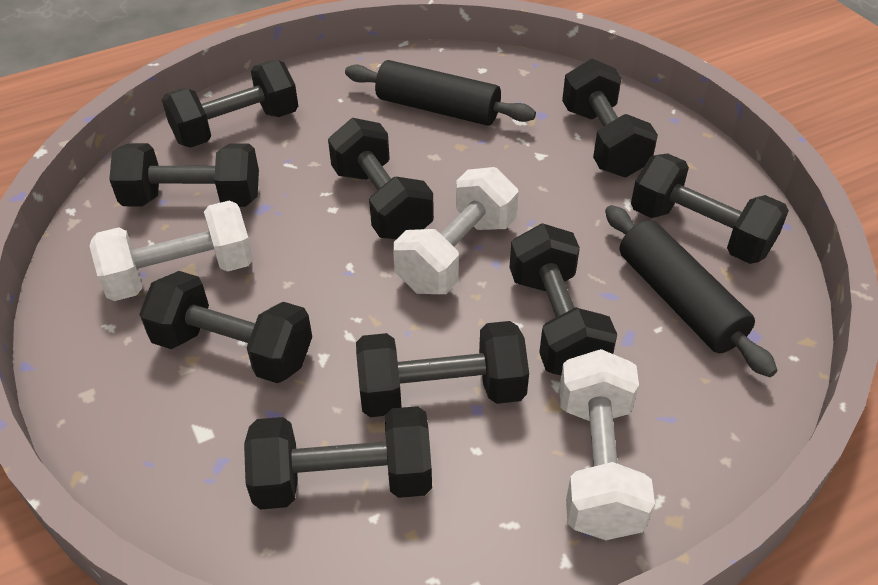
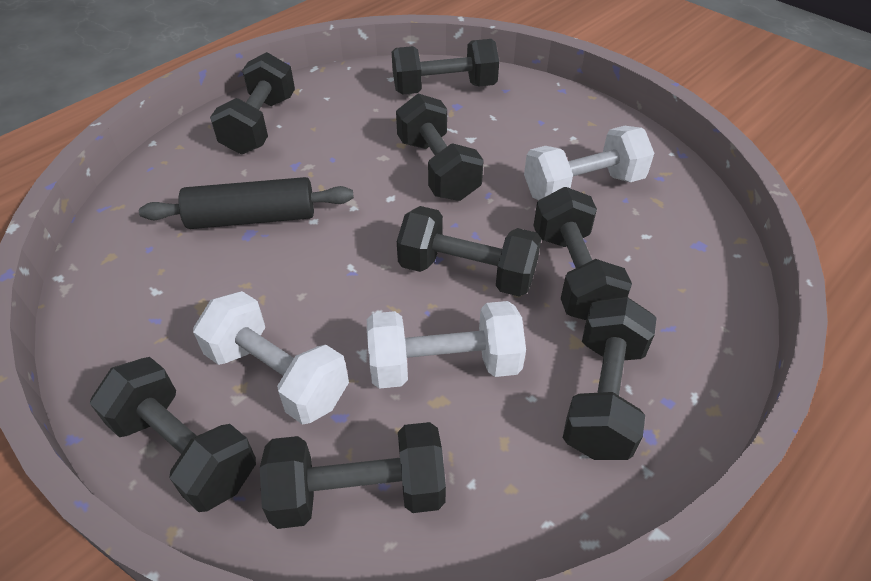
black dumbbell: 9 -> 8
black rolling pin: 2 -> 1

